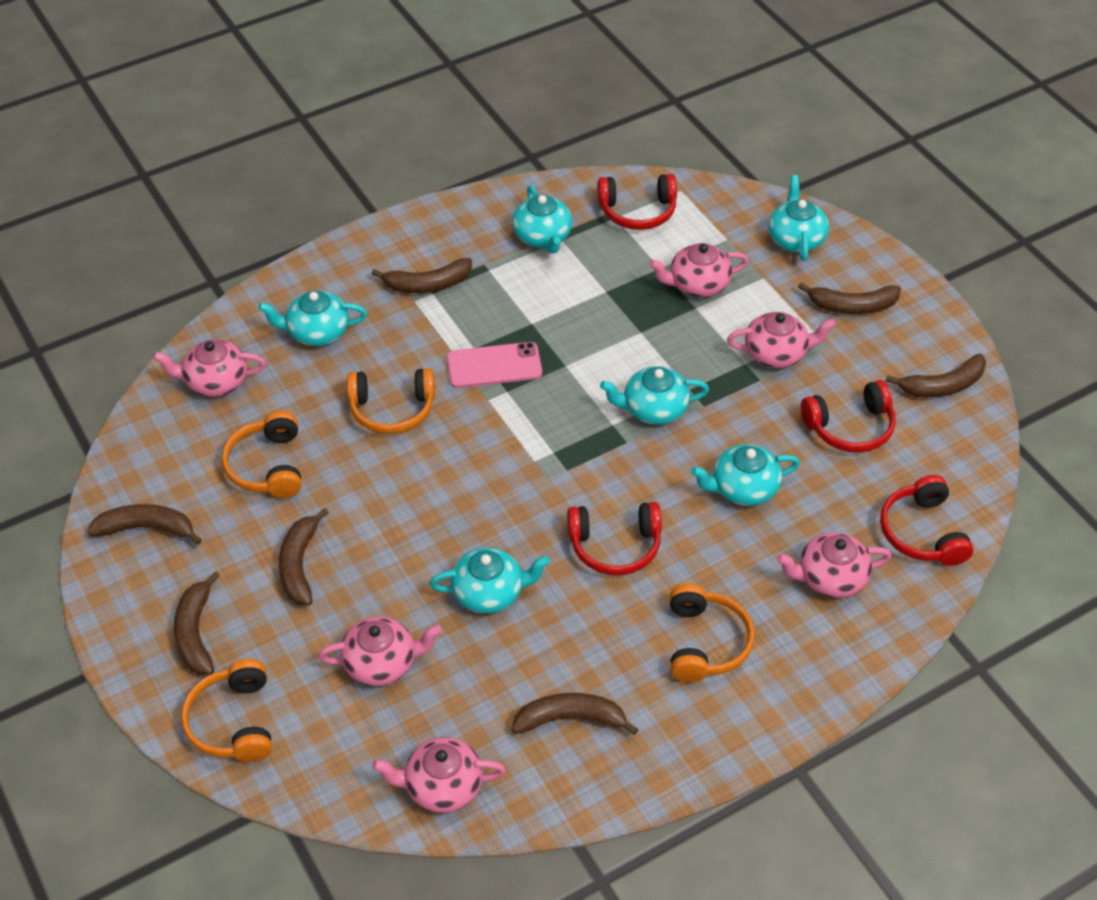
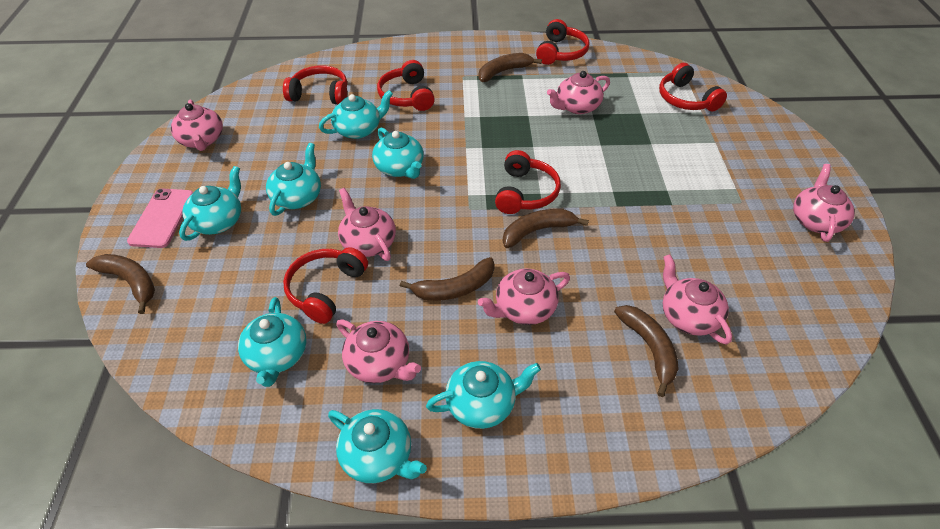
brown banana: 7 -> 5
orange headphones: 4 -> 0
pink teapot: 6 -> 7
red headphones: 4 -> 6
turquoise teapot: 6 -> 7

